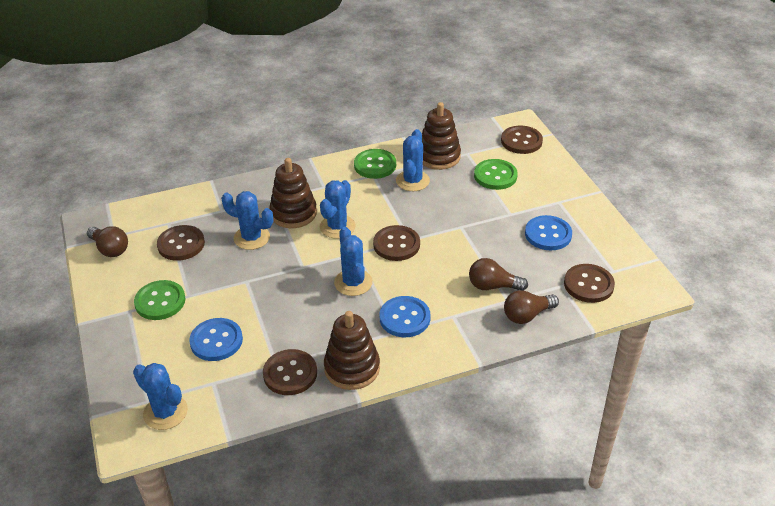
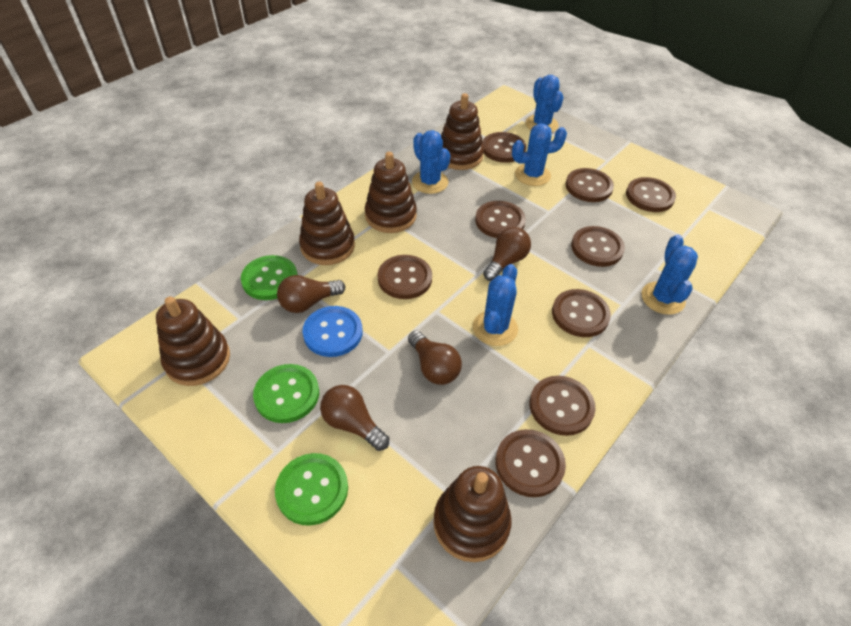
blue button: 3 -> 1
brown button: 5 -> 9
brown light bulb: 3 -> 4
brown stacking toy: 3 -> 5

